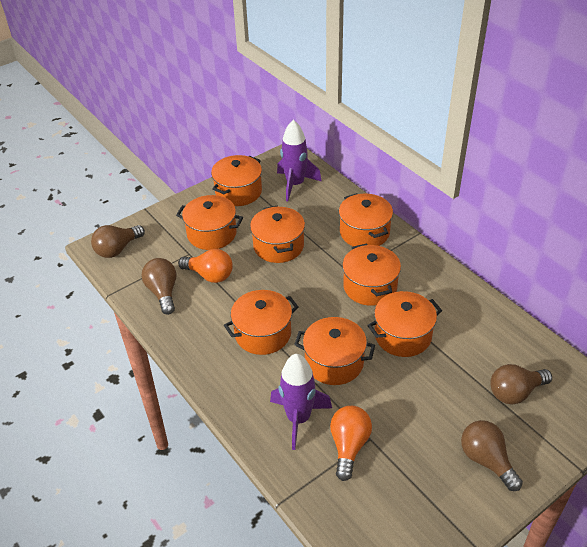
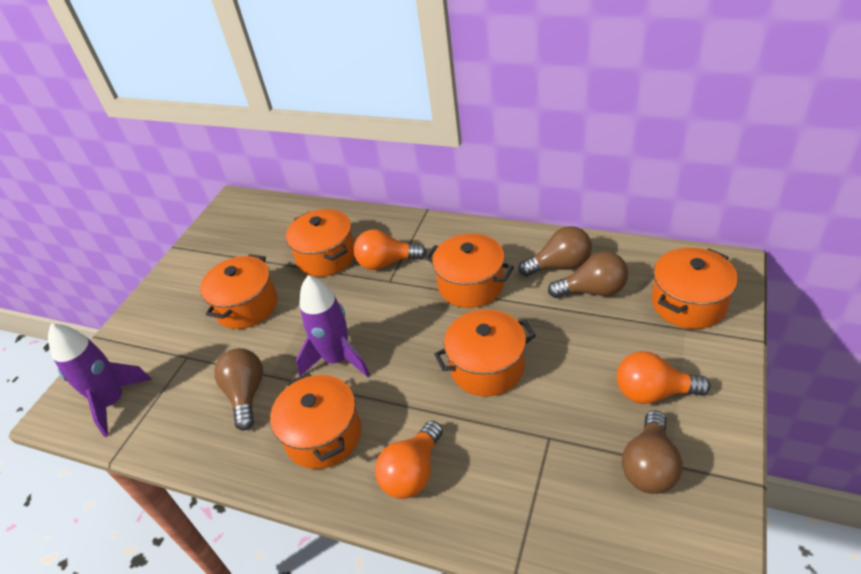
orange light bulb: 2 -> 3
orange pot: 8 -> 6

